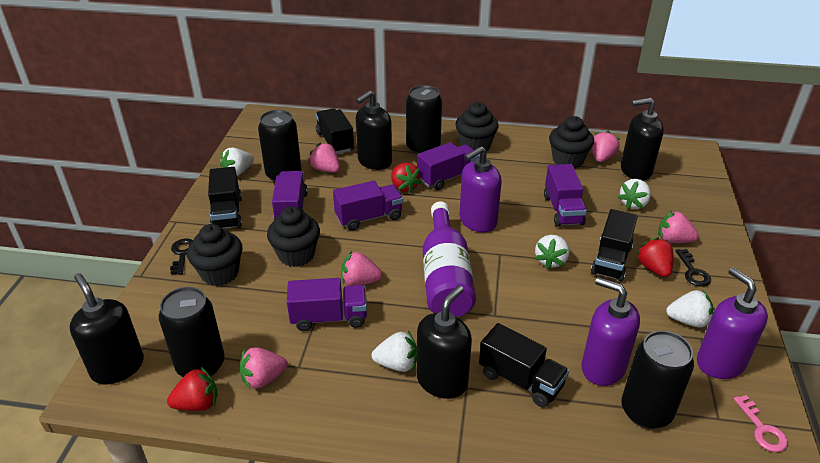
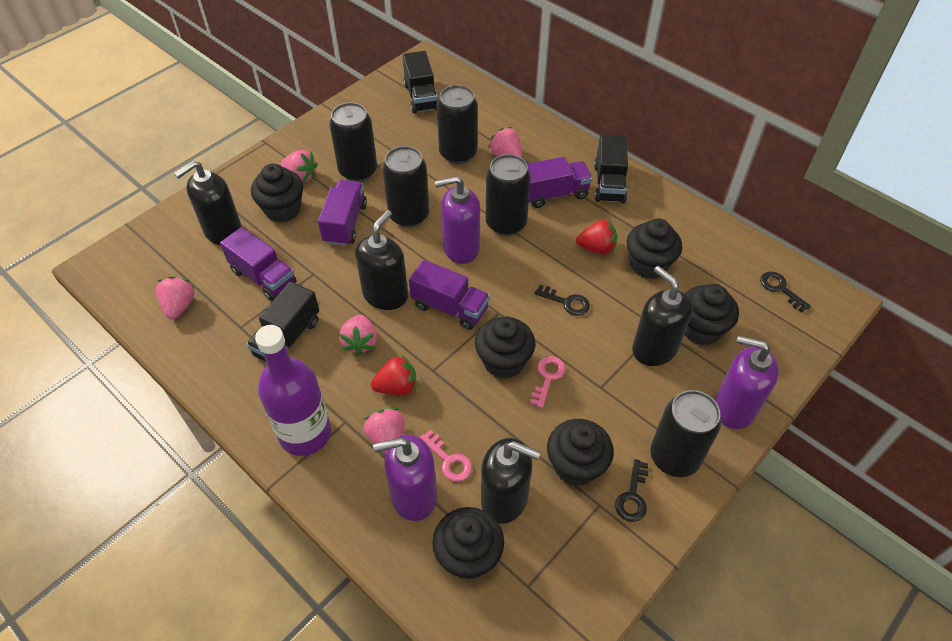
black can: 4 -> 5
black cupcake: 4 -> 6
black key: 2 -> 3
black truck: 4 -> 3
pink key: 1 -> 2
purple truck: 5 -> 4
red strawberry: 3 -> 2
white strawberry: 5 -> 0

